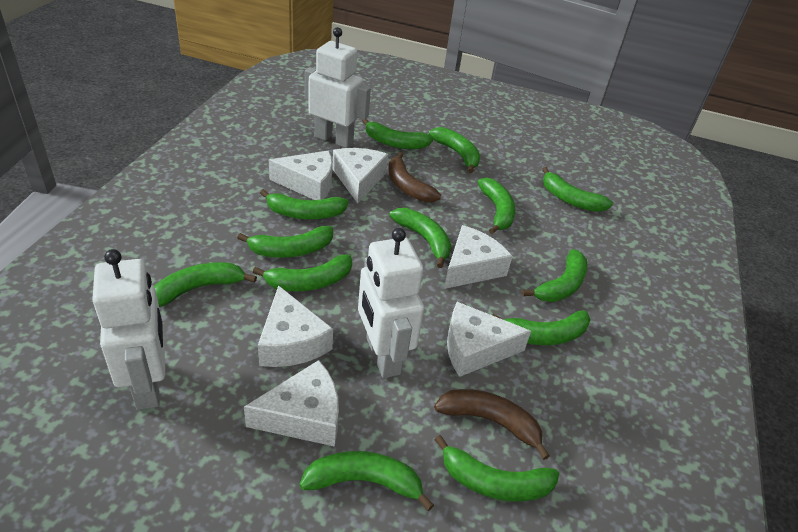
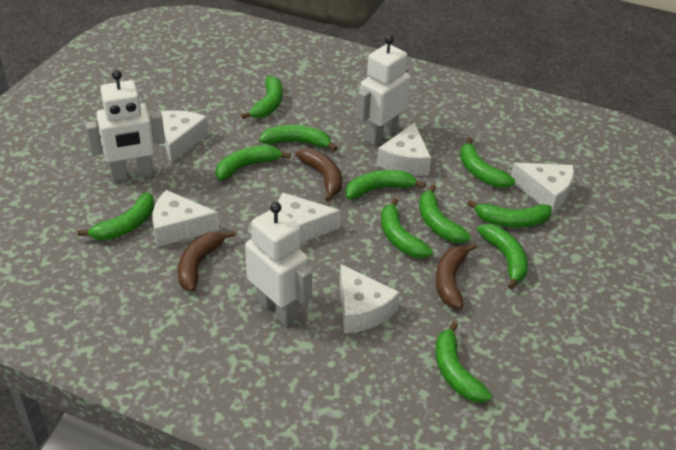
brown banana: 2 -> 3
green banana: 13 -> 11

